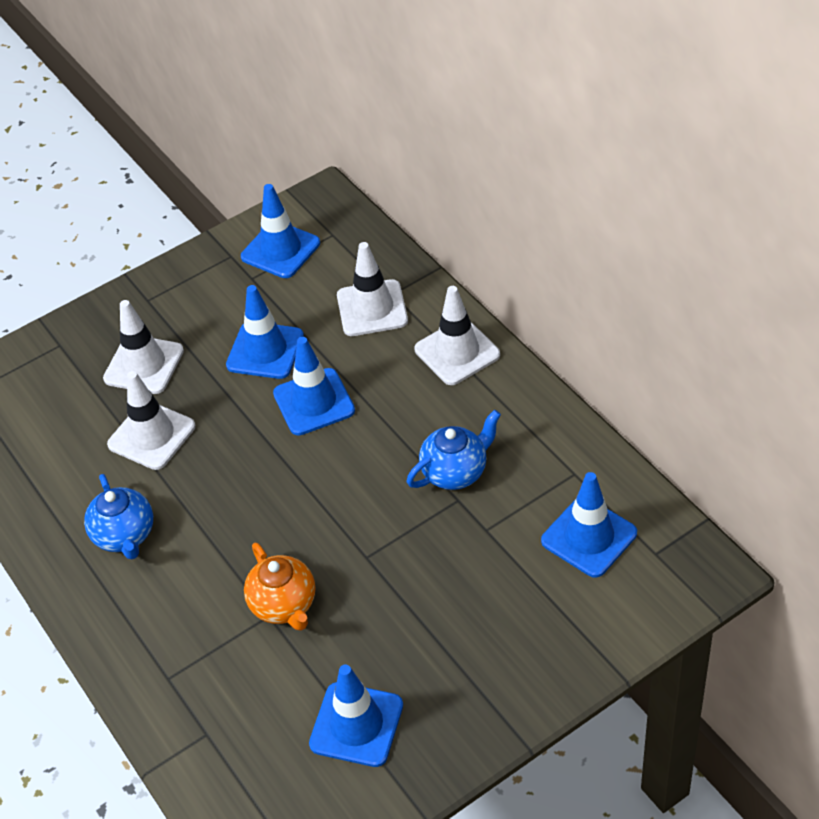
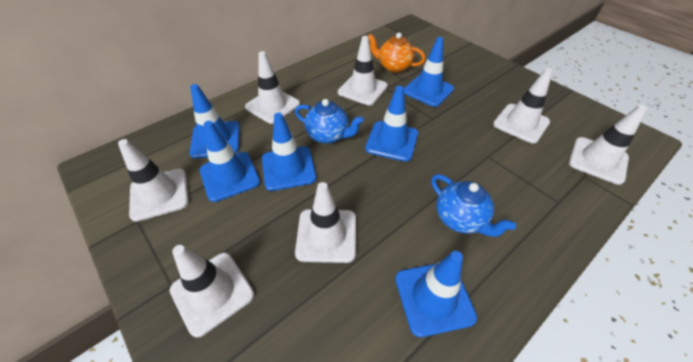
blue traffic cone: 5 -> 6
white traffic cone: 4 -> 7

